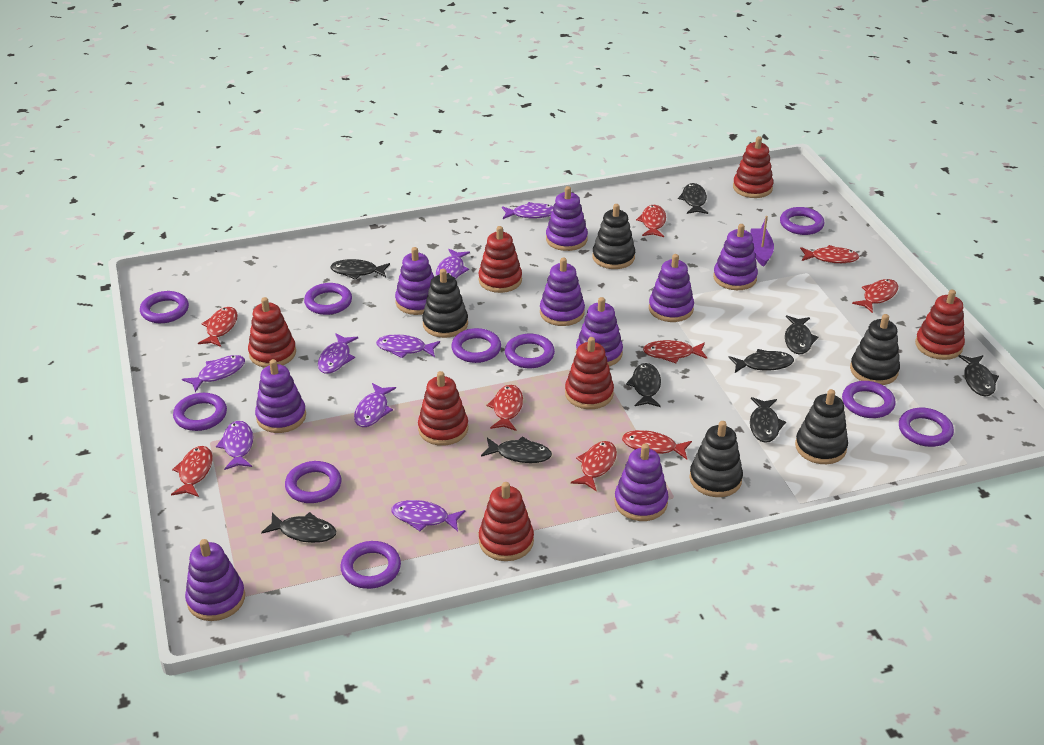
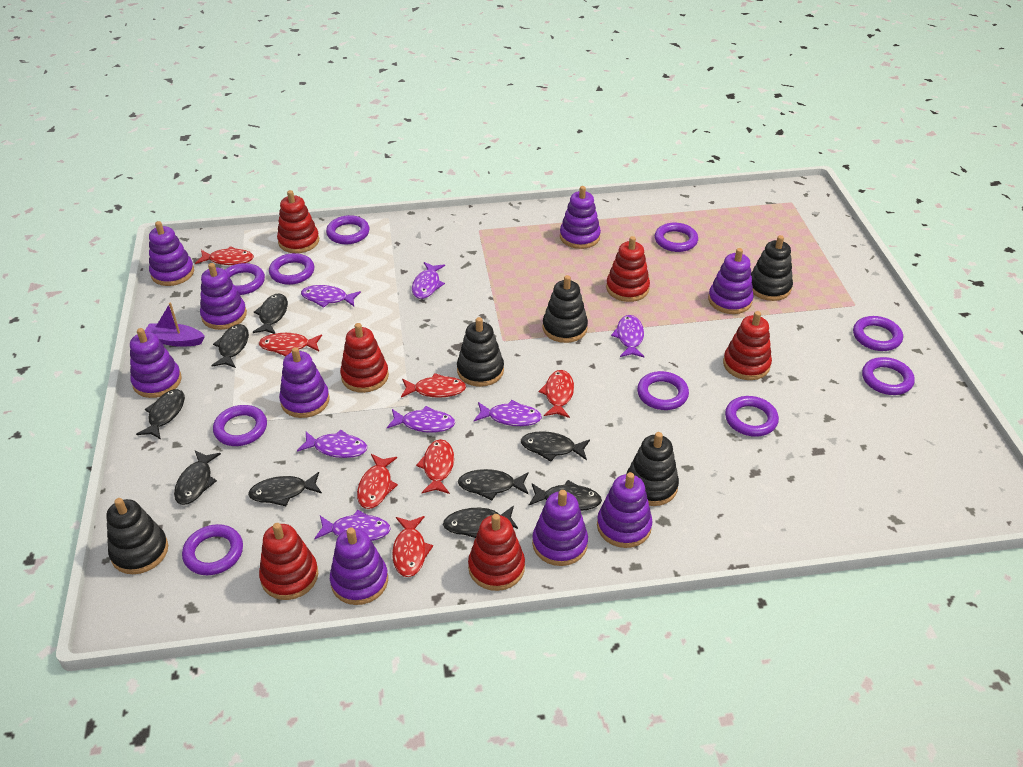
purple fish: 8 -> 7
red fish: 9 -> 7
red stacking toy: 7 -> 6

